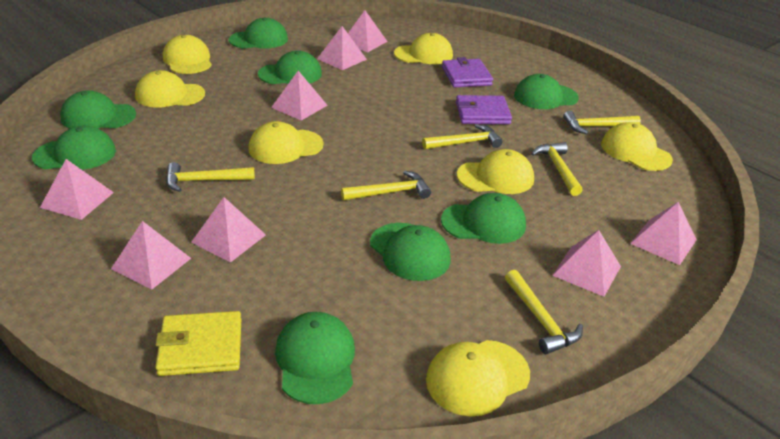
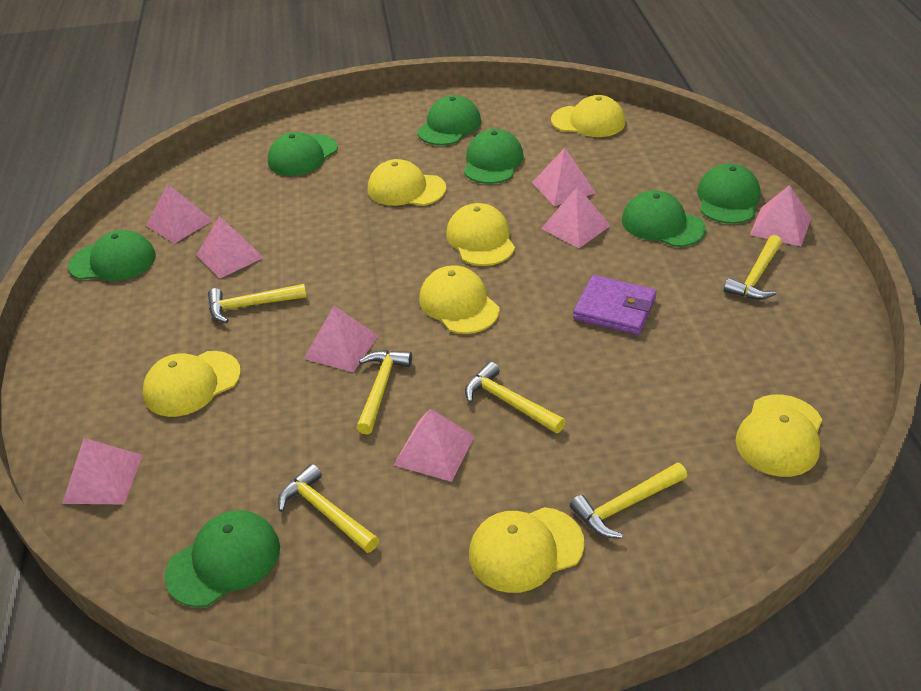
green cap: 8 -> 7
purple wallet: 2 -> 1
yellow wallet: 1 -> 0

